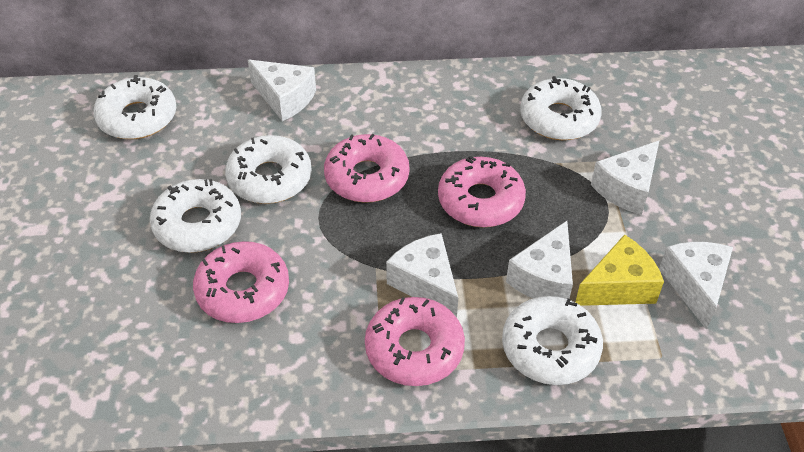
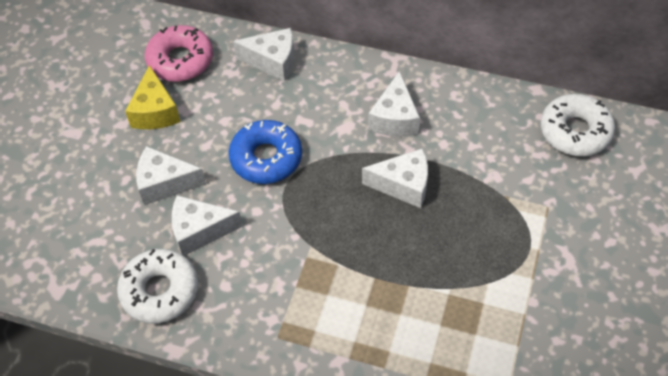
blue donut: 0 -> 1
pink donut: 4 -> 1
white donut: 5 -> 2

